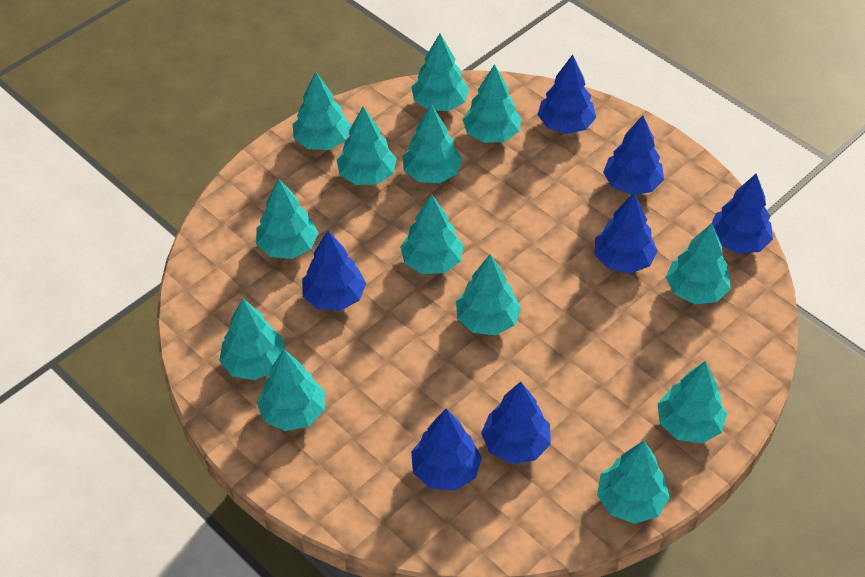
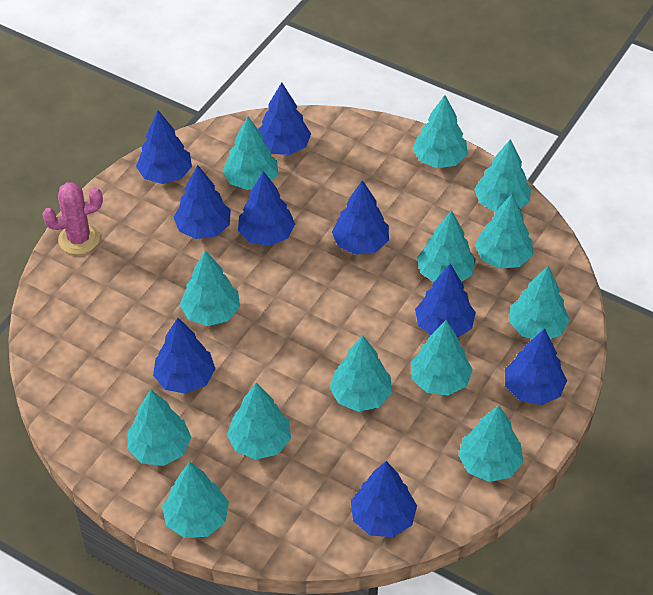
blue tree: 7 -> 9
pink cactus: 0 -> 1

